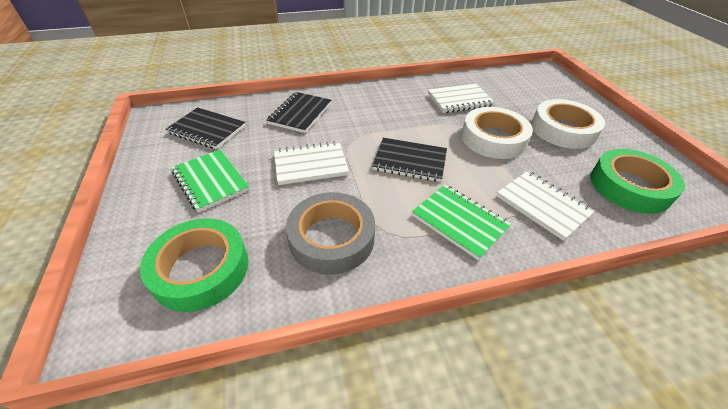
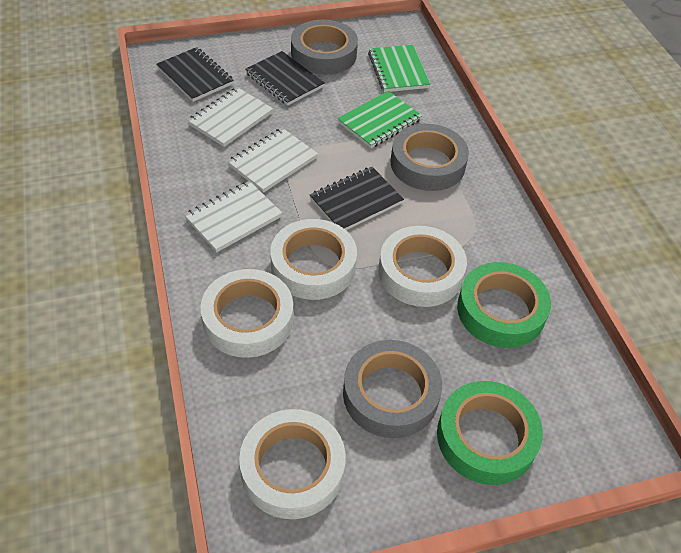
grey tape: 1 -> 3
white tape: 2 -> 4

